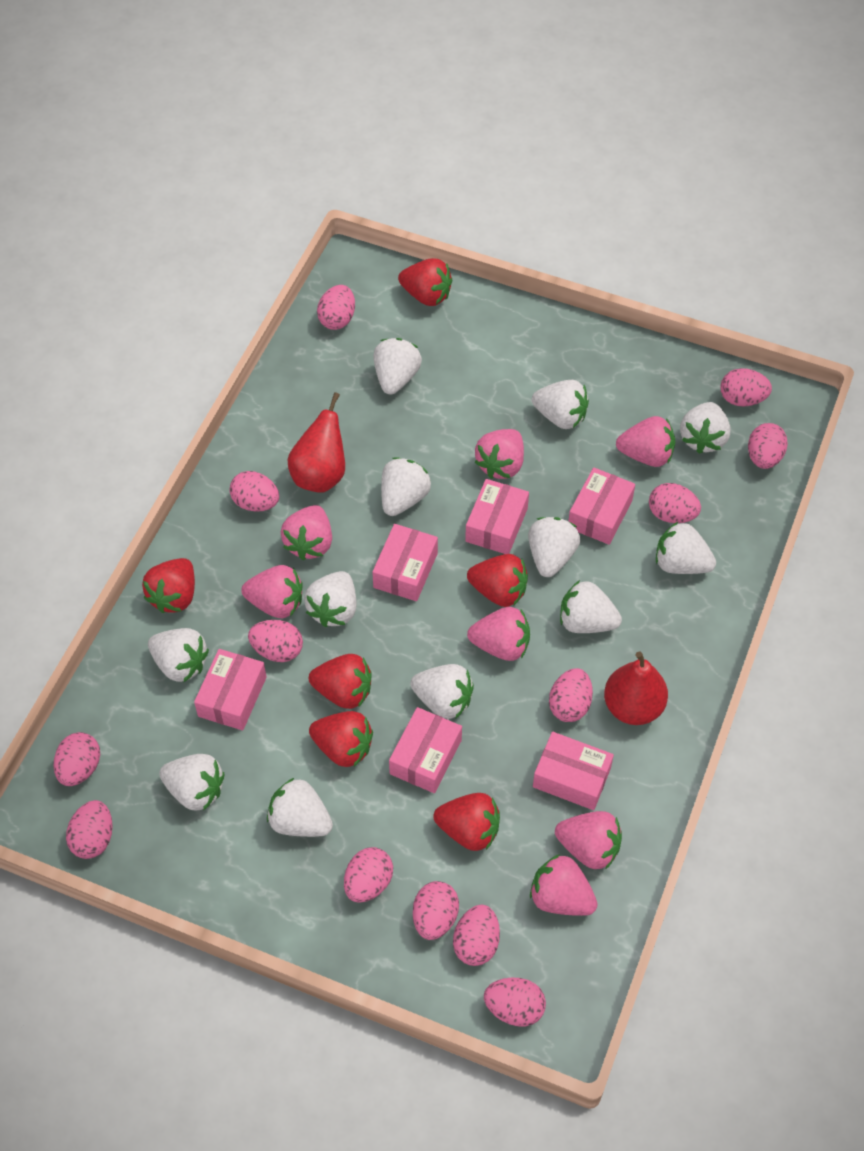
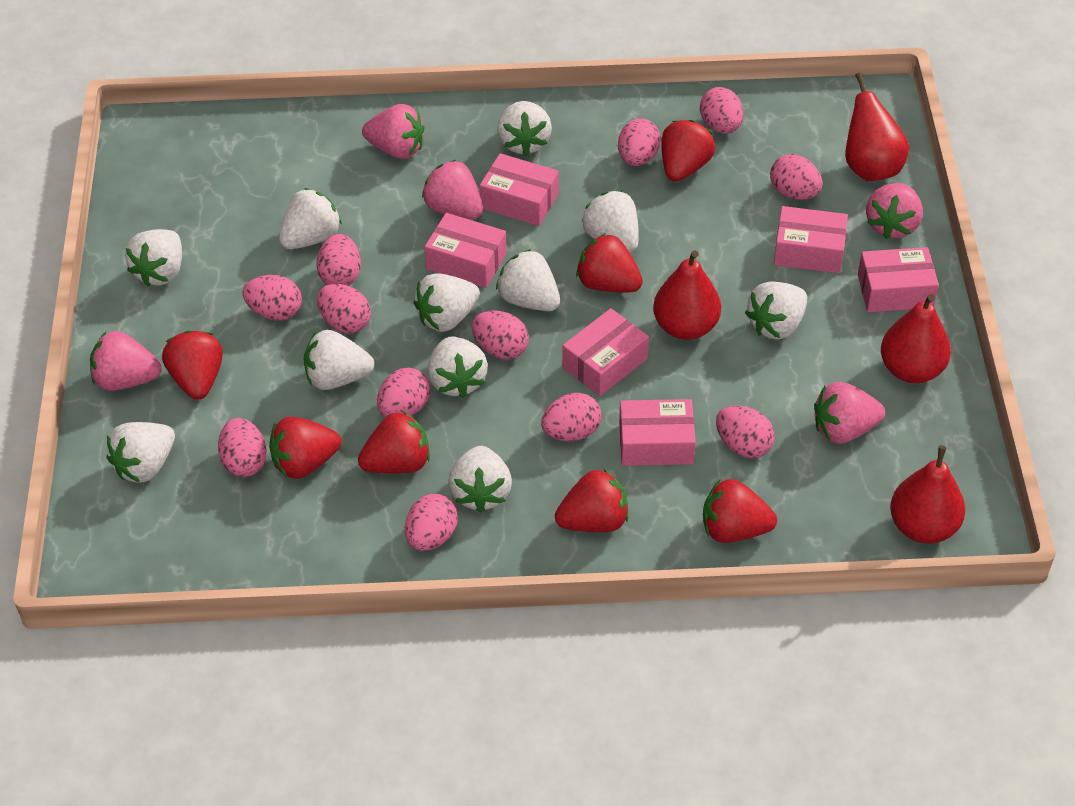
pink egg: 13 -> 12
pink strawberry: 7 -> 5
red pear: 2 -> 4
red strawberry: 6 -> 7
white strawberry: 12 -> 11

